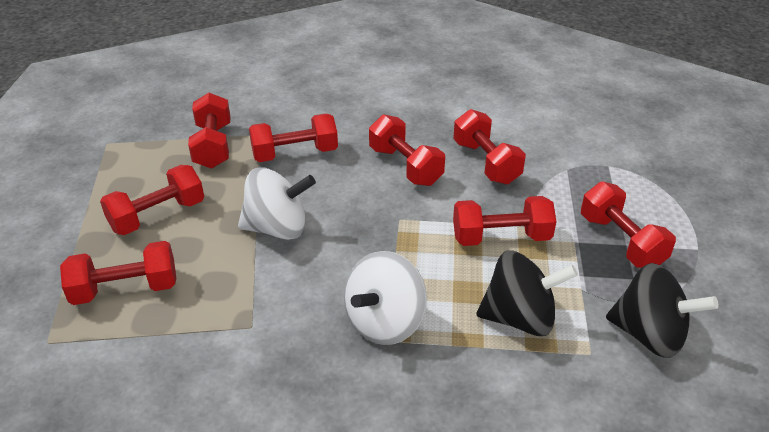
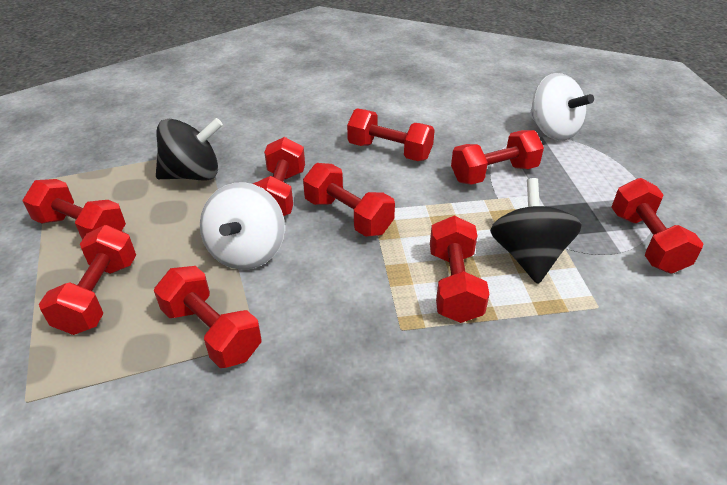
red dumbbell: 8 -> 9

